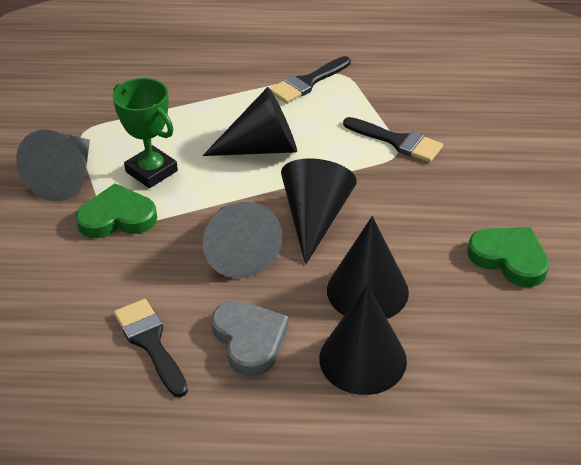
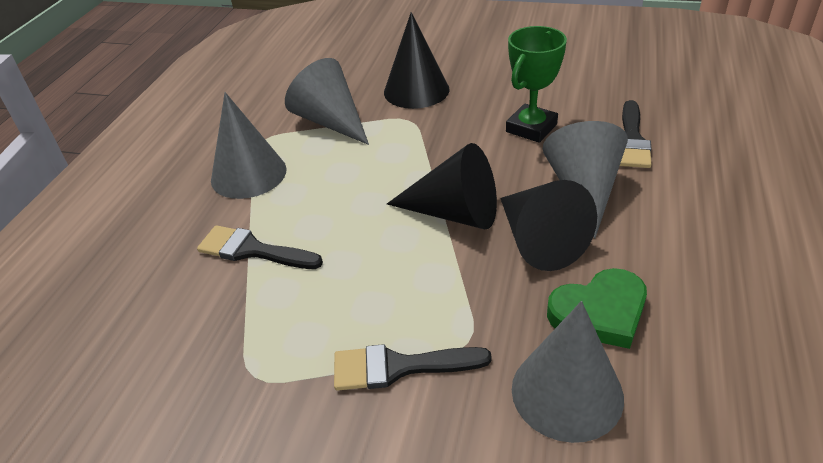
black cone: 4 -> 3
green heart: 2 -> 1
grey cone: 2 -> 4
grey heart: 1 -> 0

